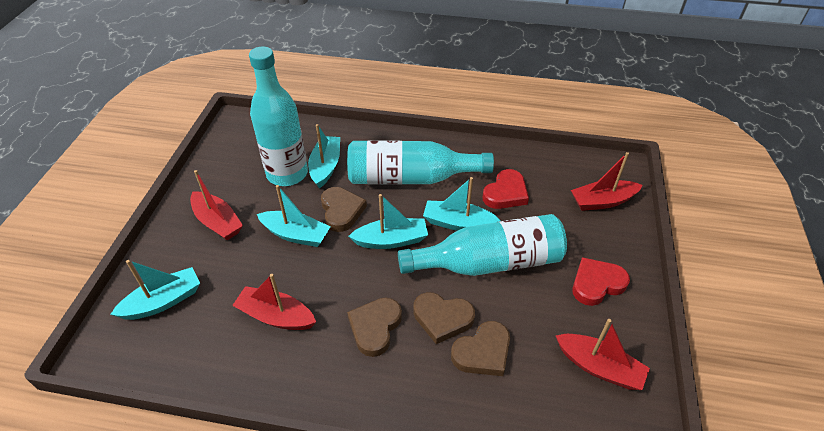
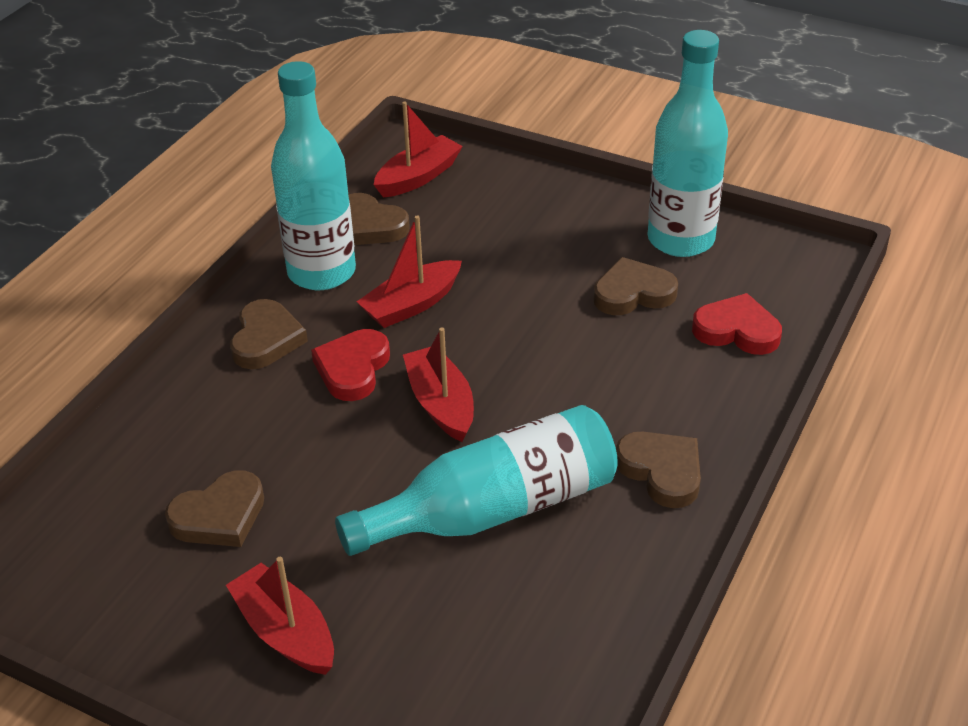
brown heart: 4 -> 5
turquoise boat: 5 -> 0

